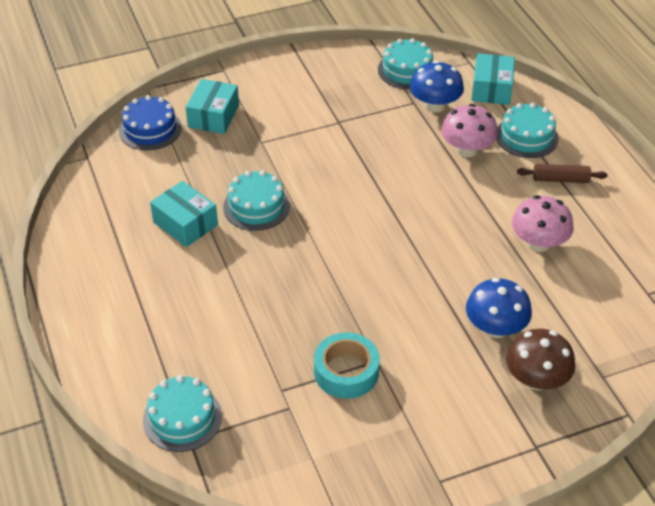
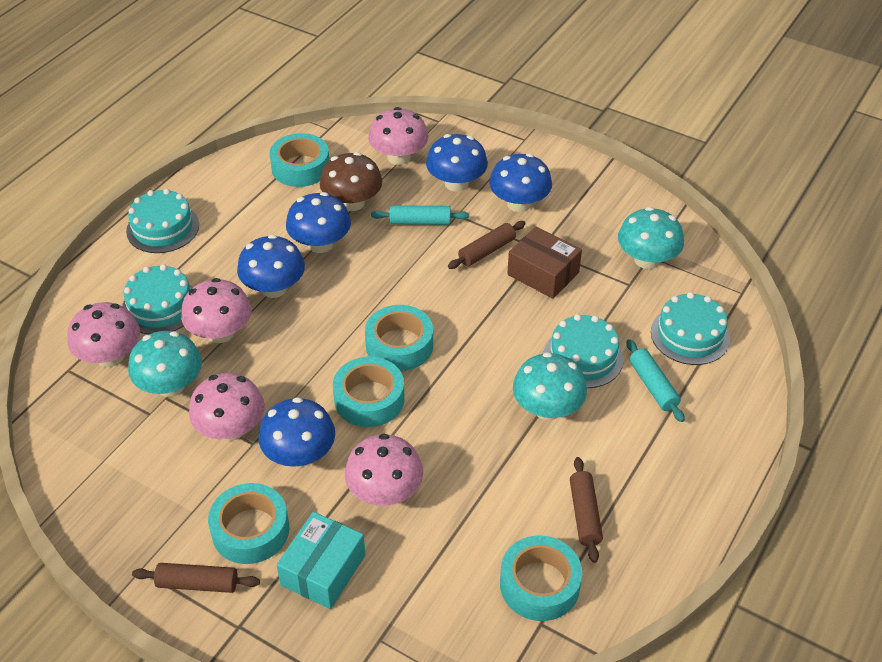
blue cake: 1 -> 0
blue mushroom: 2 -> 5
brown box: 0 -> 1
brown rolling pin: 1 -> 3
pink mushroom: 2 -> 5
turquoise box: 3 -> 1
turquoise mushroom: 0 -> 3
turquoise rolling pin: 0 -> 2
turquoise tape: 1 -> 5

